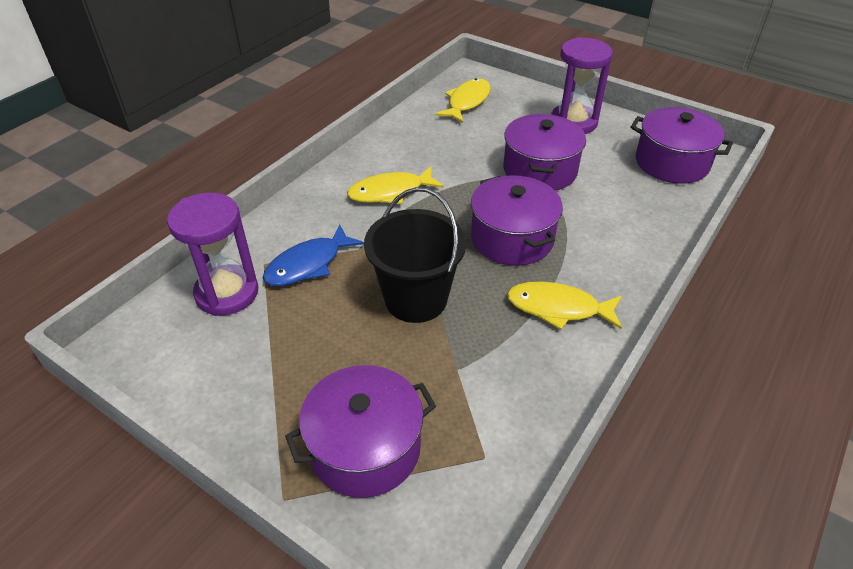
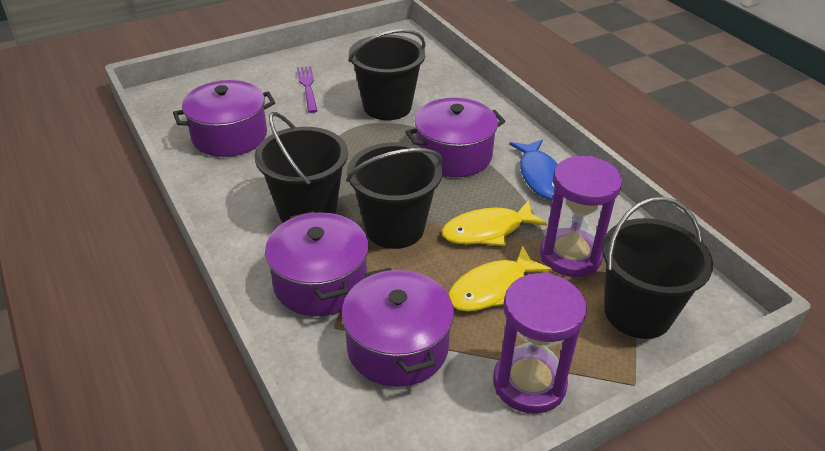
black bucket: 1 -> 4
purple fork: 0 -> 1
yellow fish: 3 -> 2

